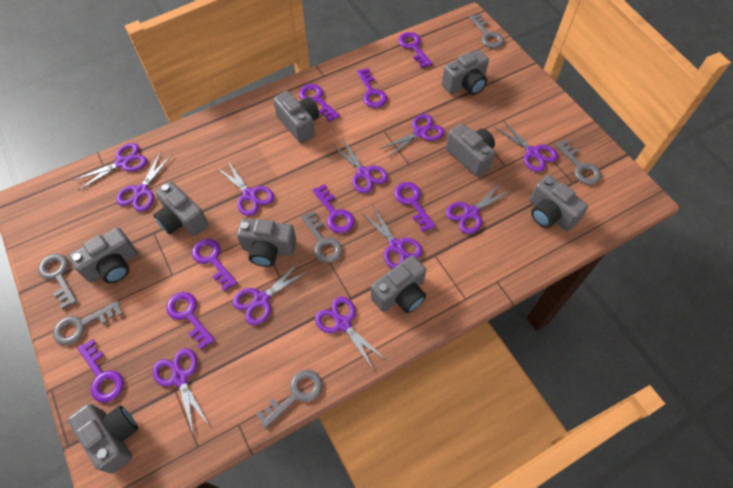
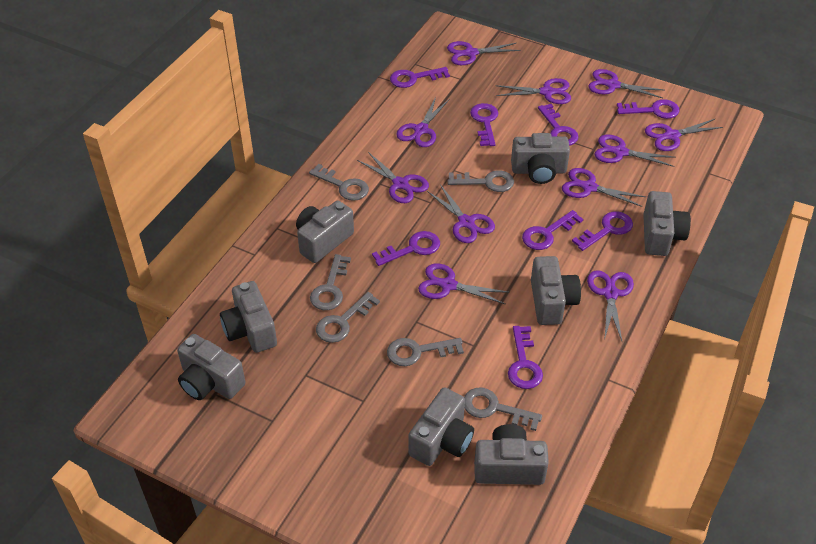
grey camera: 9 -> 8

